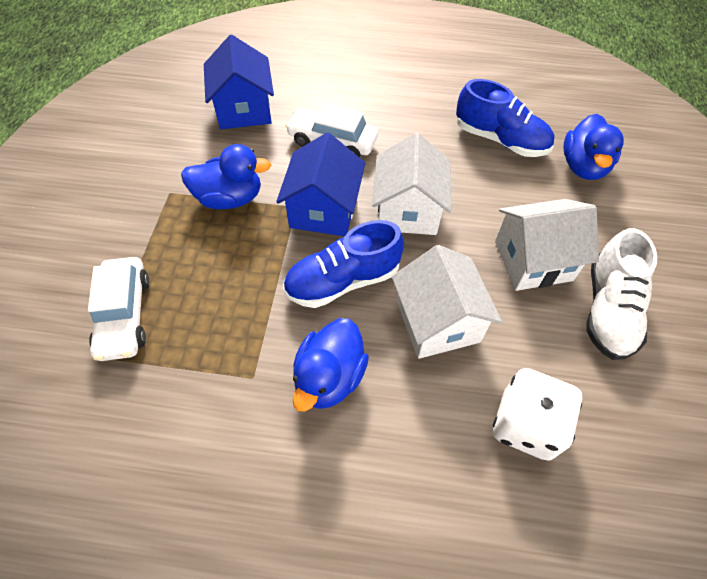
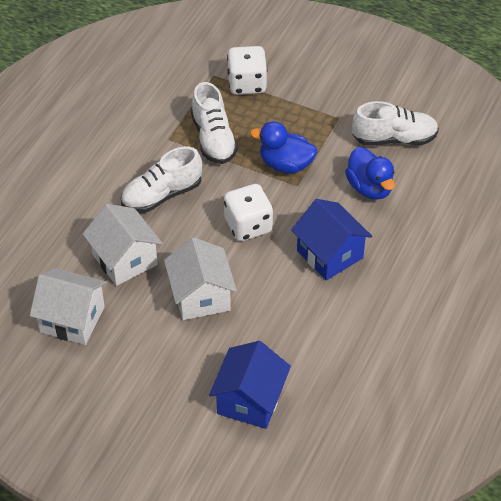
blue duck: 3 -> 2
blue shoe: 2 -> 0
white car: 2 -> 0
white dice: 1 -> 2
white shoe: 1 -> 3

